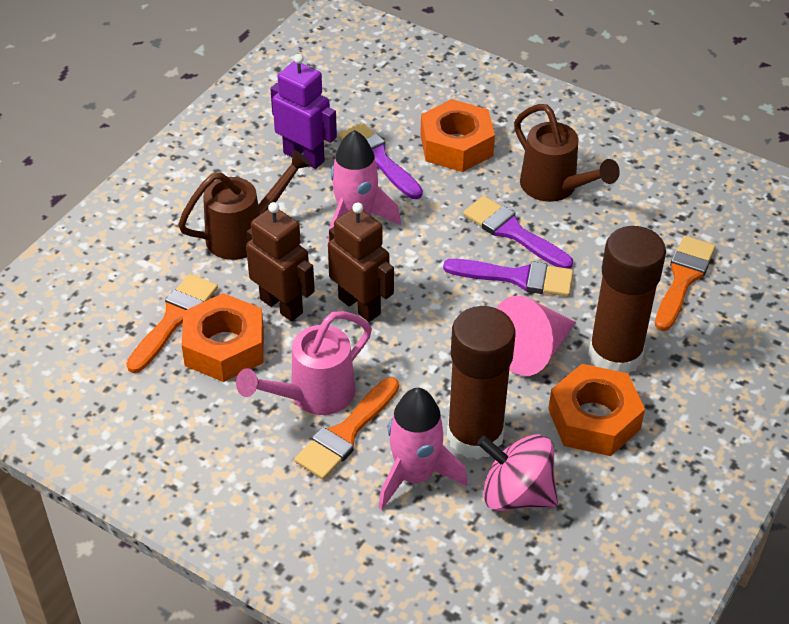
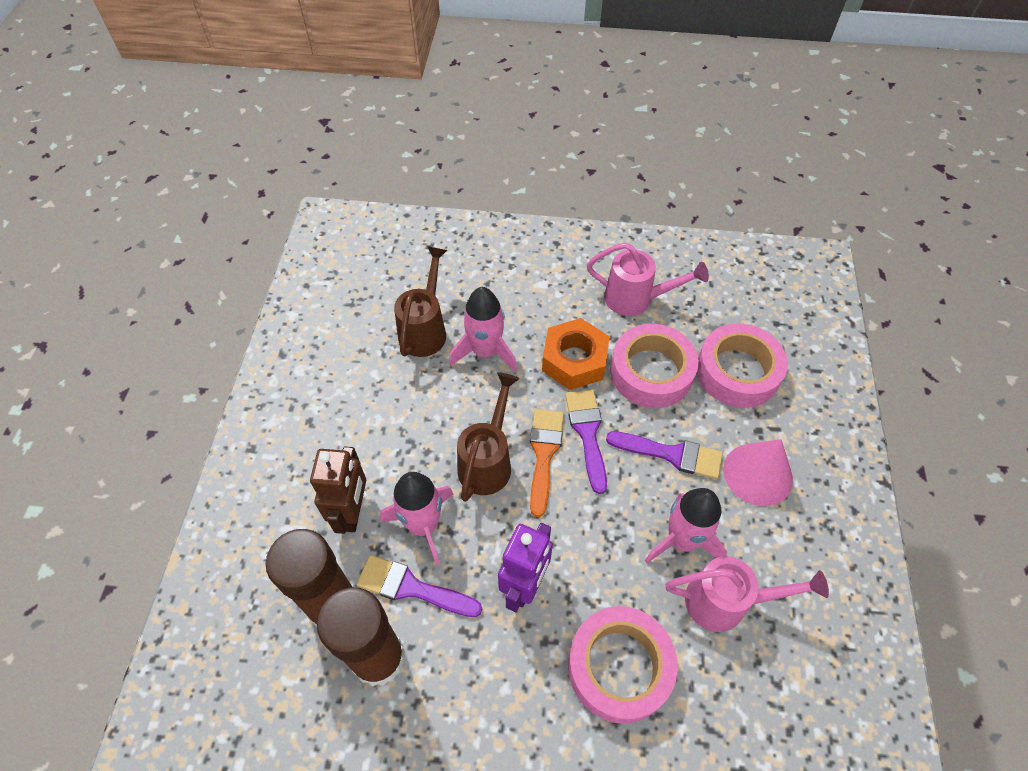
brown robot: 2 -> 1
orange brush: 3 -> 1
orange nut: 3 -> 1
pink rocket: 2 -> 3
pink spinning top: 1 -> 0
pink tape: 0 -> 3
pink watering can: 1 -> 2

